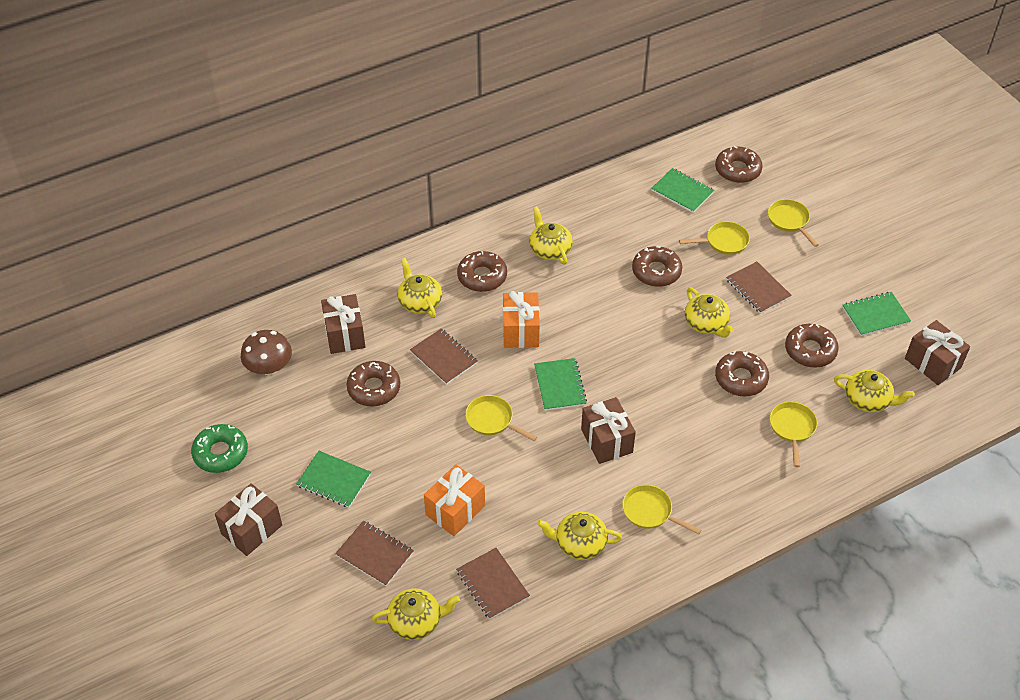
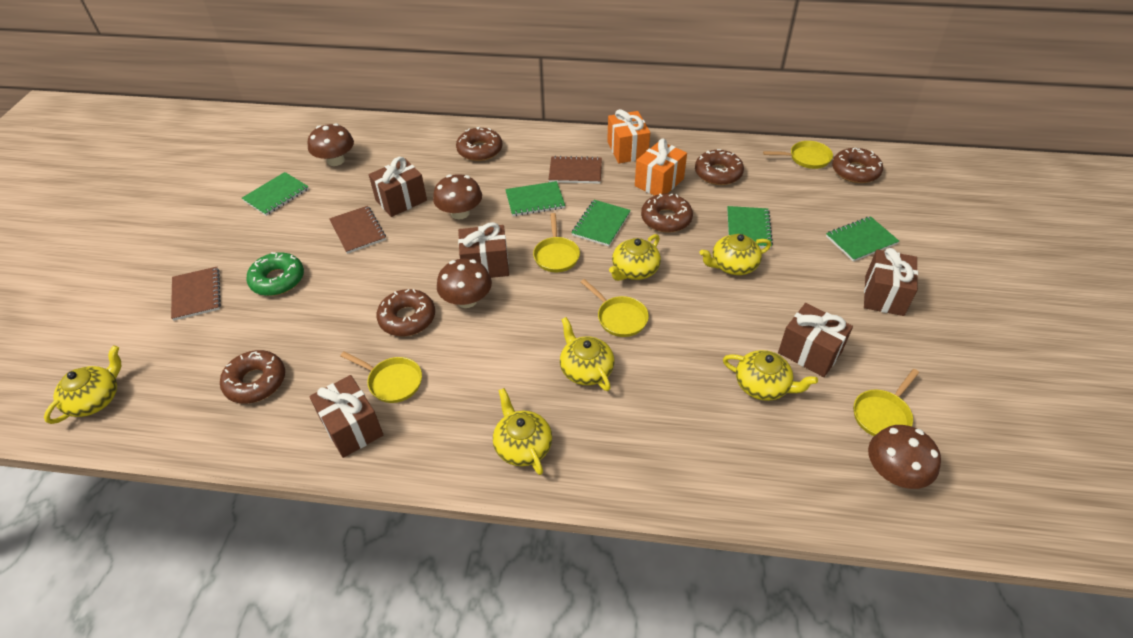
brown gift: 4 -> 5
brown mushroom: 1 -> 4
brown notebook: 4 -> 3
green notebook: 4 -> 5

